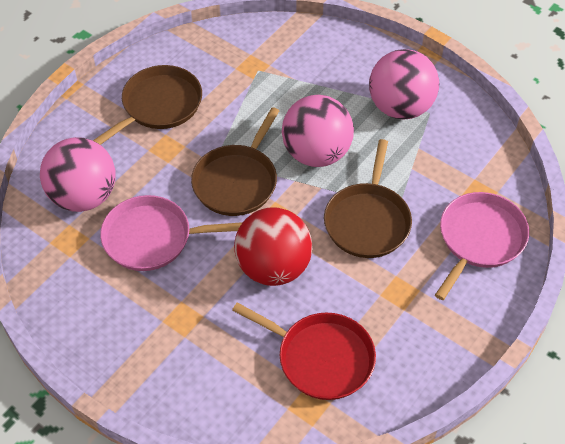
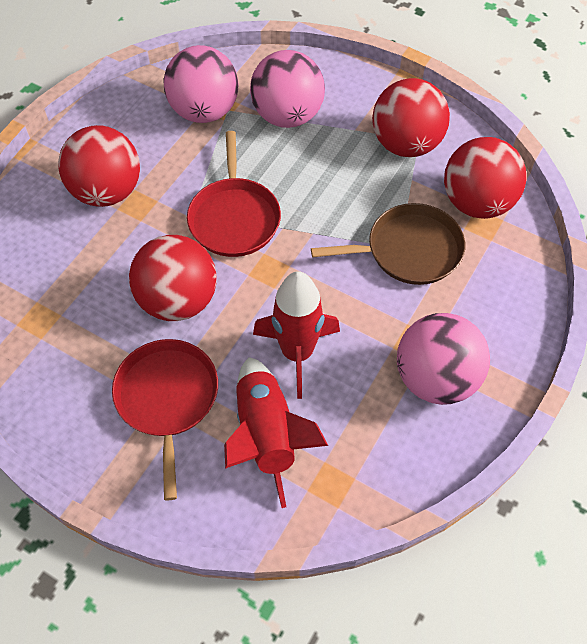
brown pan: 3 -> 1
pink pan: 2 -> 0
red ball: 1 -> 4
red pan: 1 -> 2
red rocket: 0 -> 2

